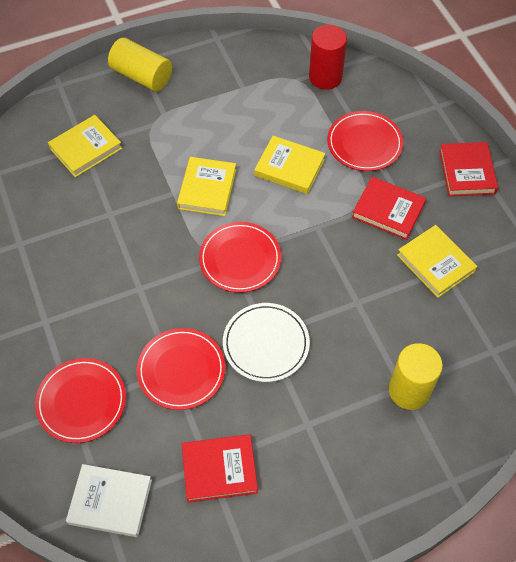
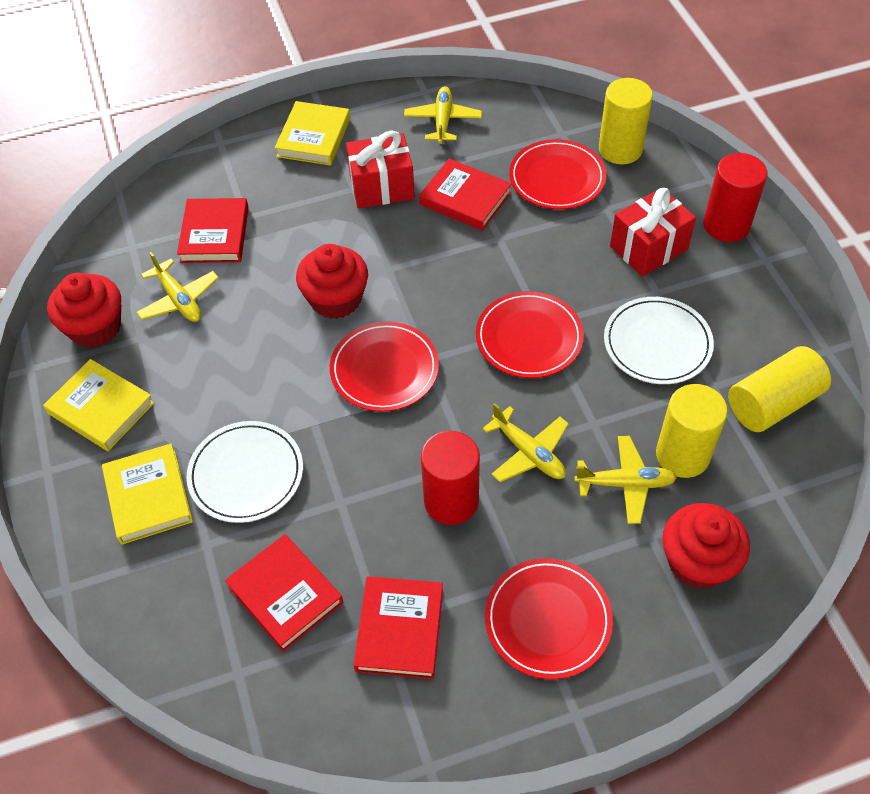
red book: 3 -> 4
red cupcake: 0 -> 3
red cylinder: 1 -> 2
red gift: 0 -> 2
white book: 1 -> 0
white plate: 1 -> 2
yellow book: 4 -> 3
yellow cylinder: 2 -> 3
yellow plane: 0 -> 4

